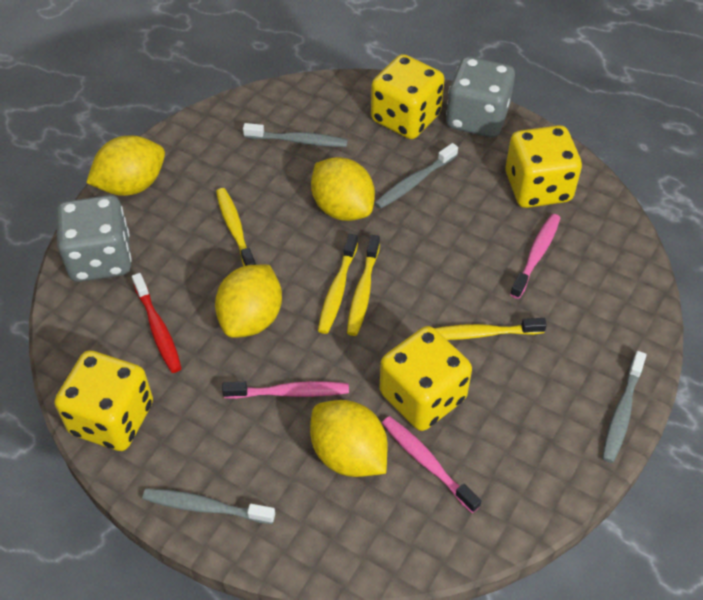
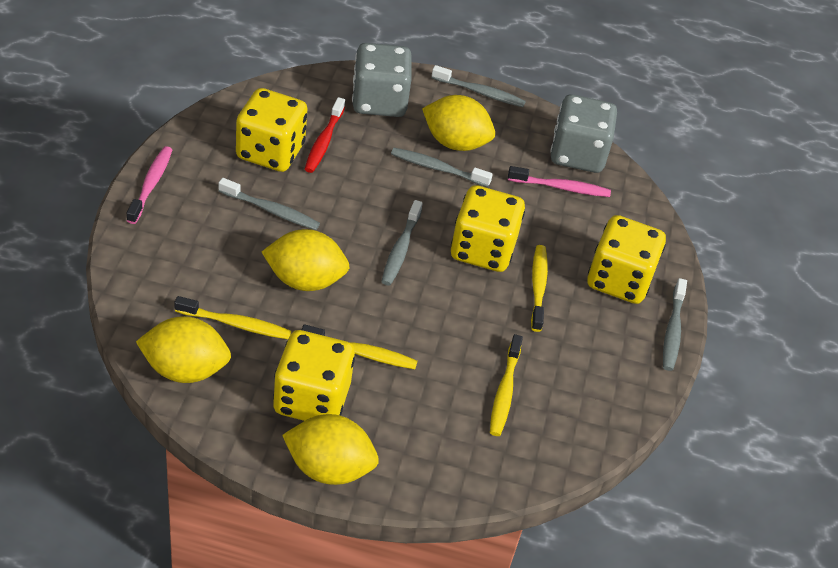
grey toothbrush: 4 -> 5
pink toothbrush: 3 -> 2

